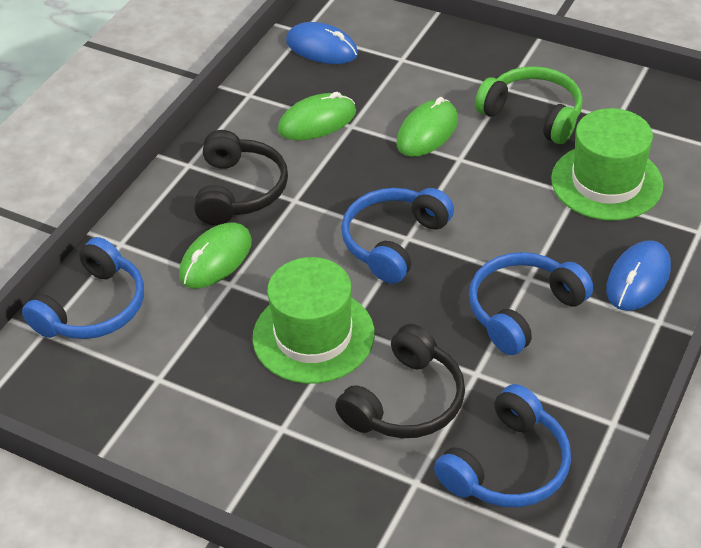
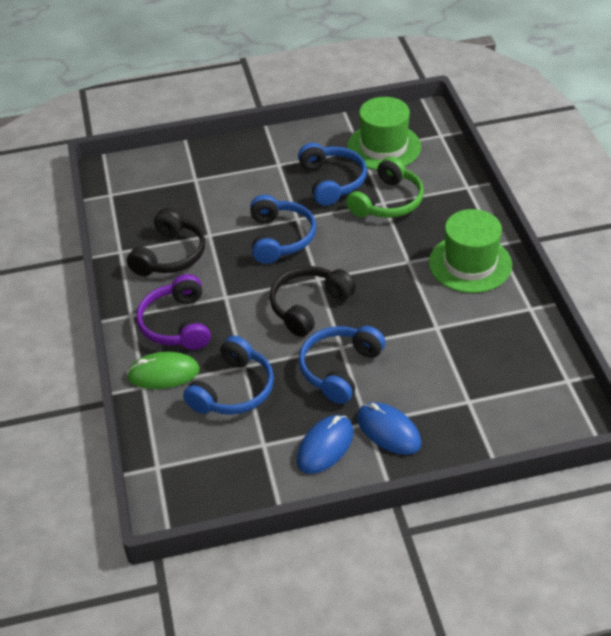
green mouse: 3 -> 1
purple headphones: 0 -> 1

